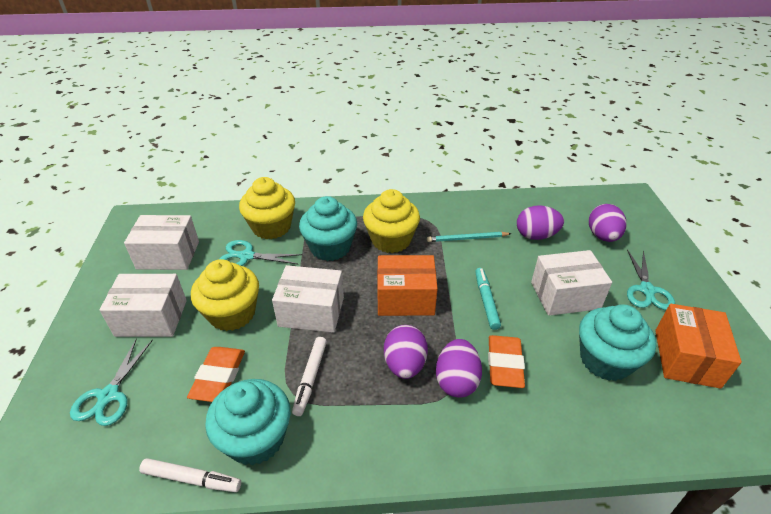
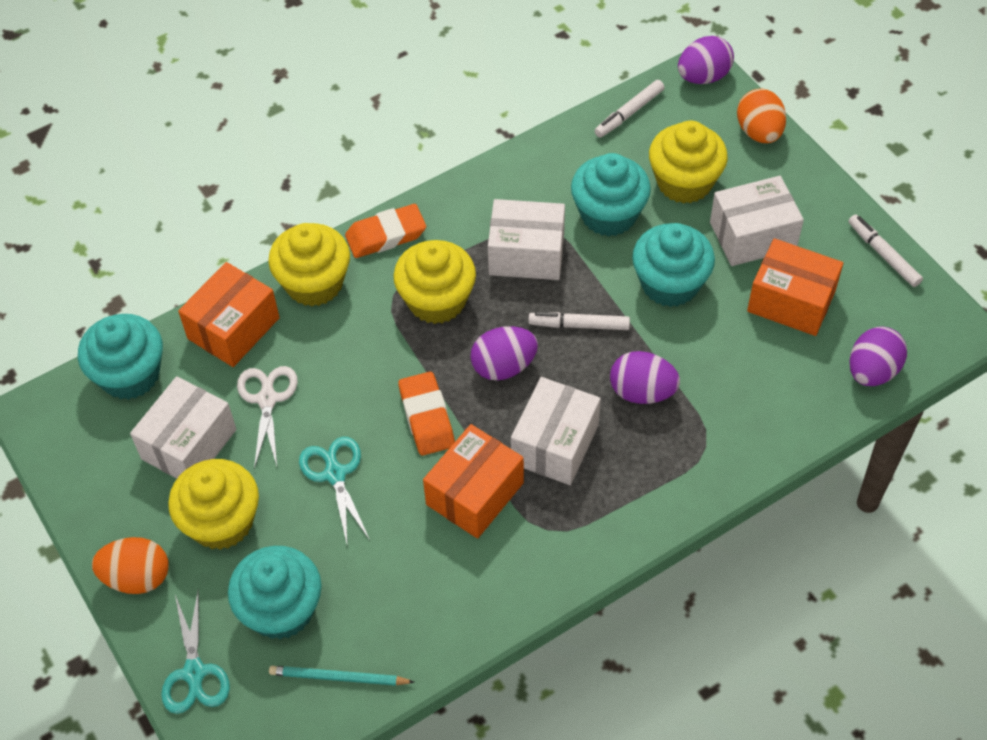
orange box: 2 -> 3
orange egg: 0 -> 2
turquoise cupcake: 3 -> 4
turquoise marker: 1 -> 0
turquoise scissors: 3 -> 2
white marker: 2 -> 3
white scissors: 0 -> 1
yellow cupcake: 3 -> 4

